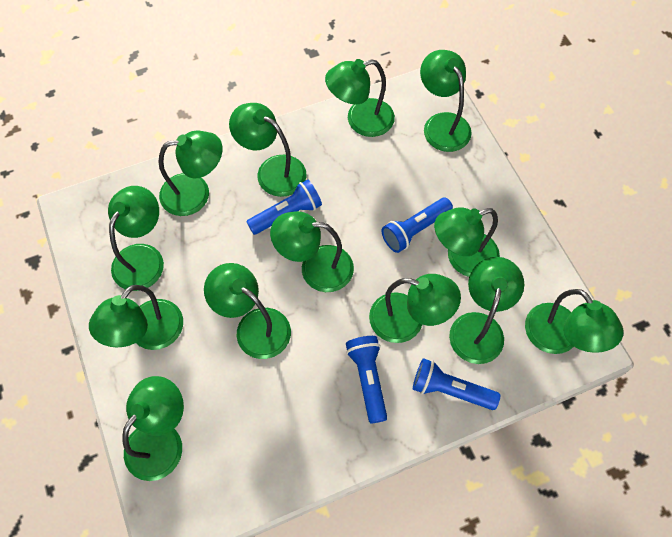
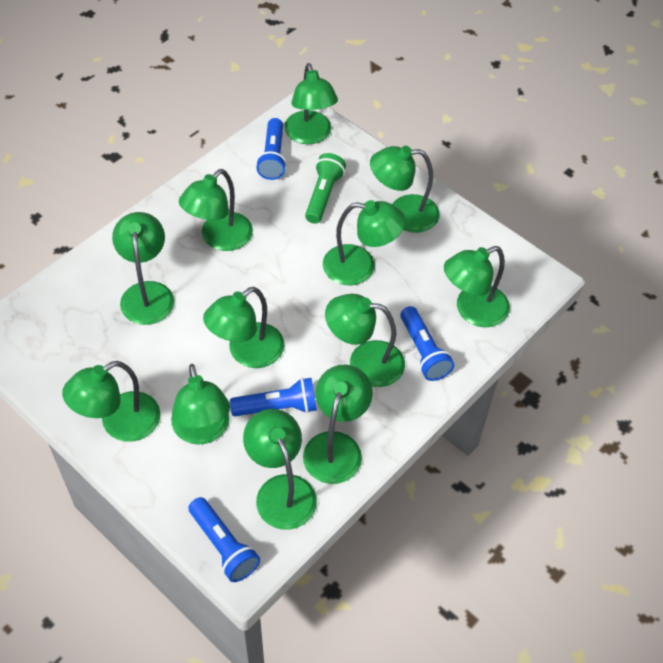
green flashlight: 0 -> 1
green lamp: 13 -> 12

